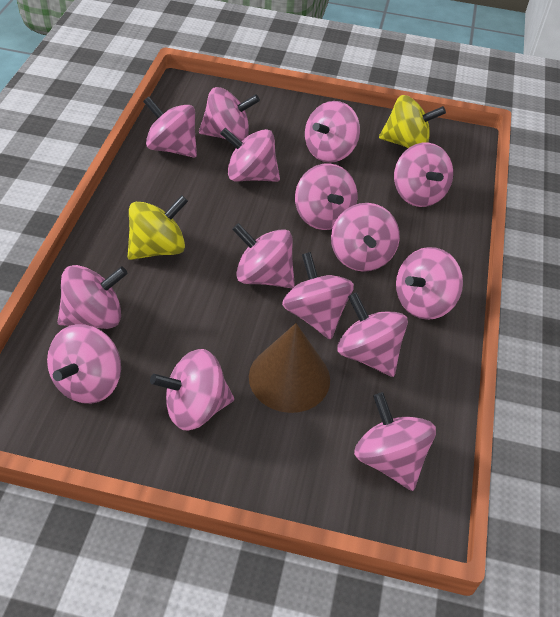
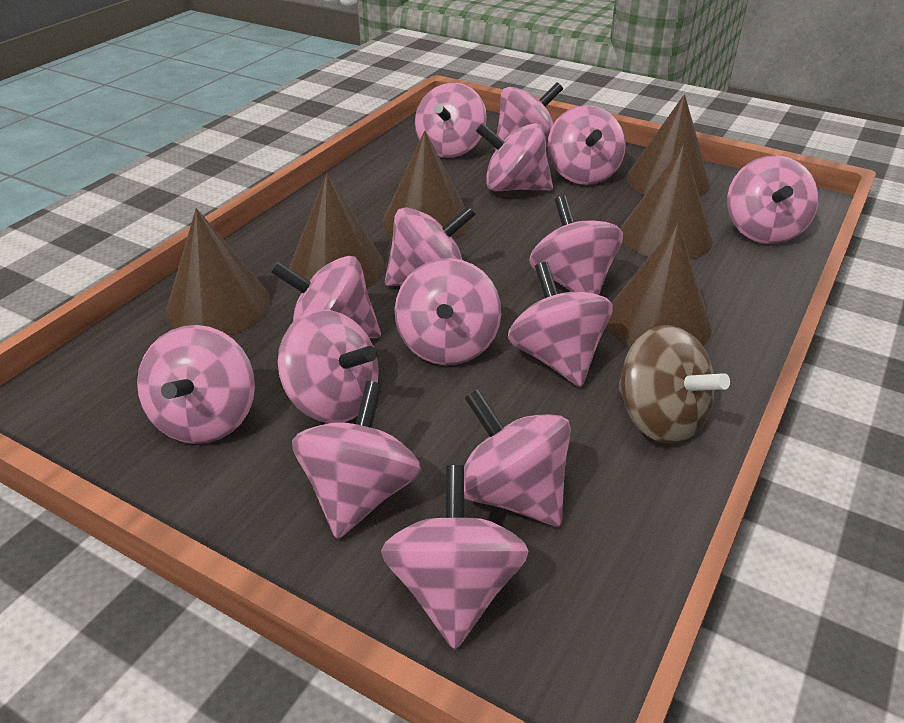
brown cone: 1 -> 6
brown spinning top: 0 -> 1
yellow spinning top: 2 -> 0

